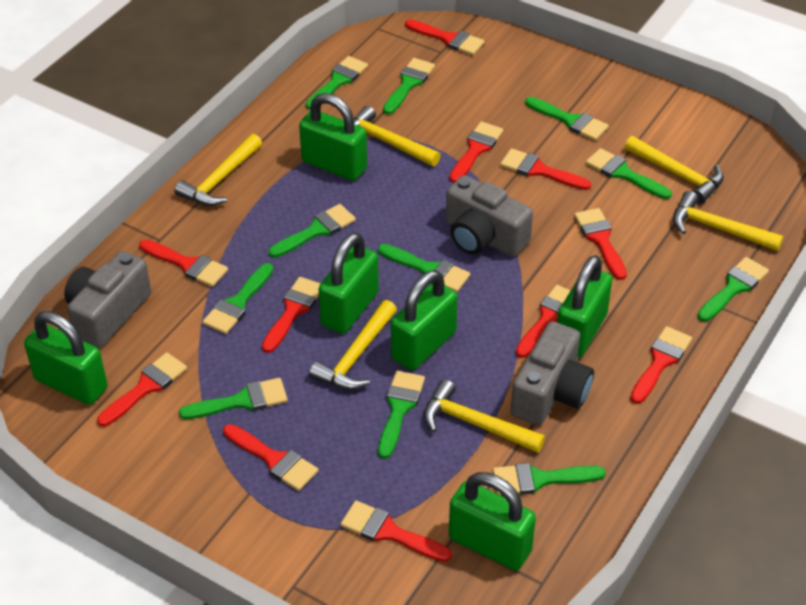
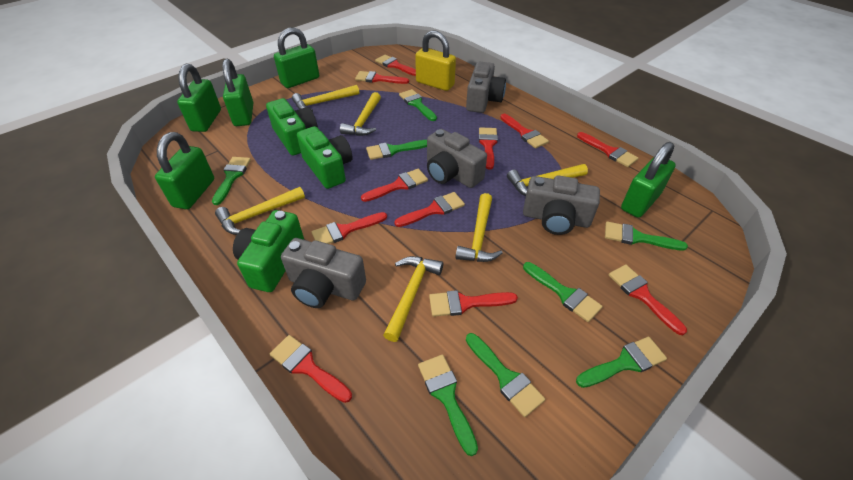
green brush: 11 -> 8
green camera: 0 -> 3
green padlock: 6 -> 5
grey camera: 3 -> 4
yellow padlock: 0 -> 1

